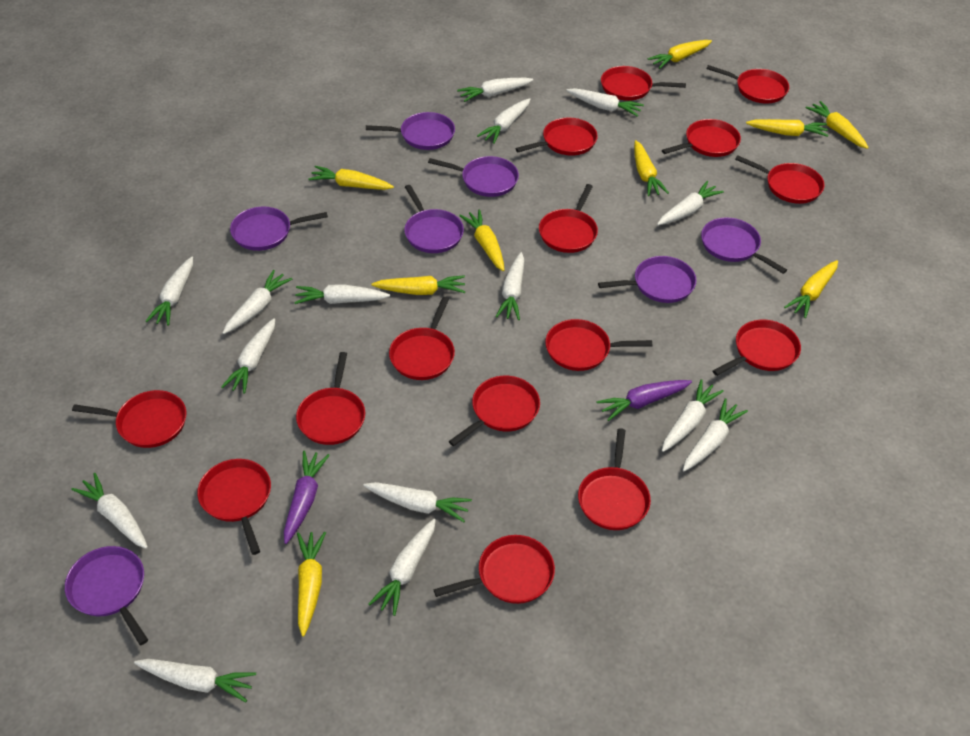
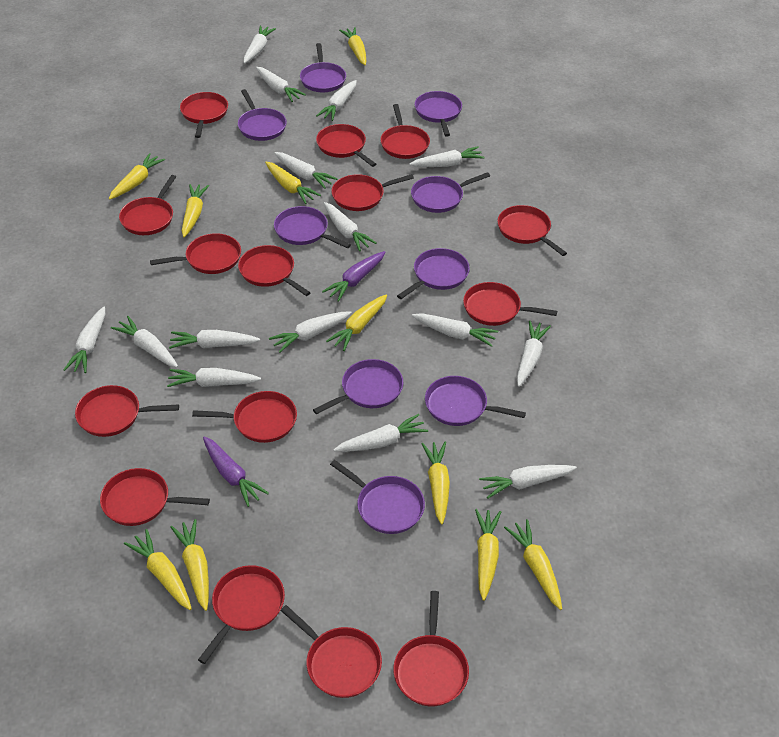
purple pan: 7 -> 9
yellow carrot: 9 -> 10

